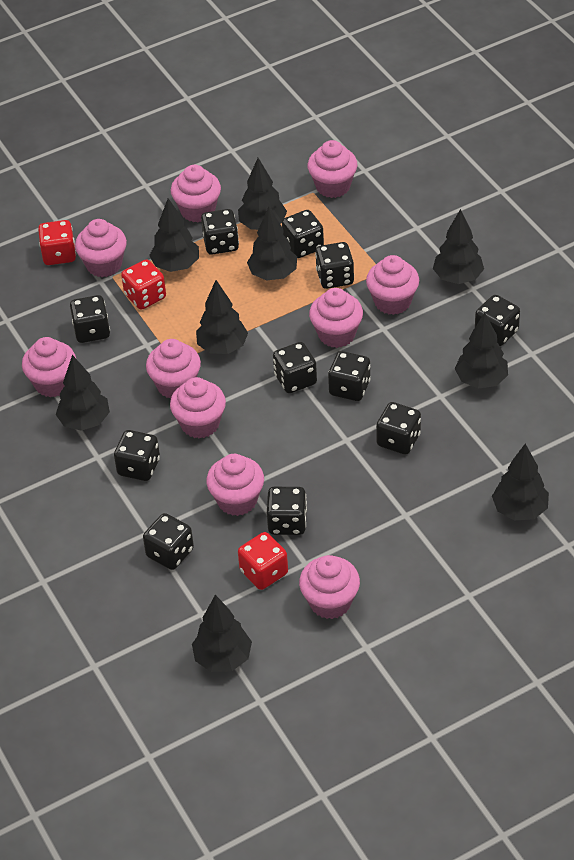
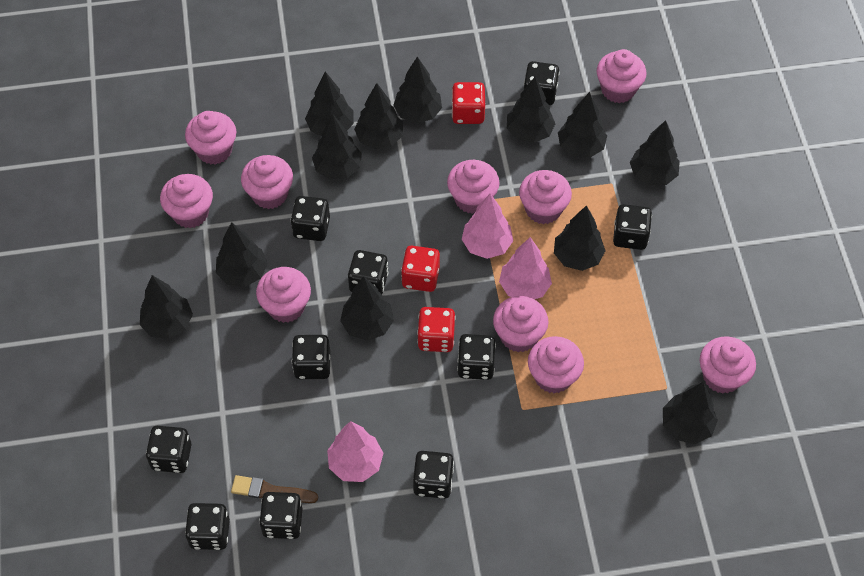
black dice: 11 -> 10
black tree: 9 -> 12
brown brush: 0 -> 1
pink tree: 0 -> 3

